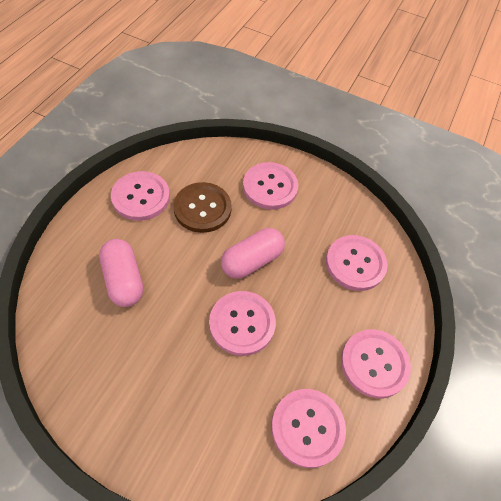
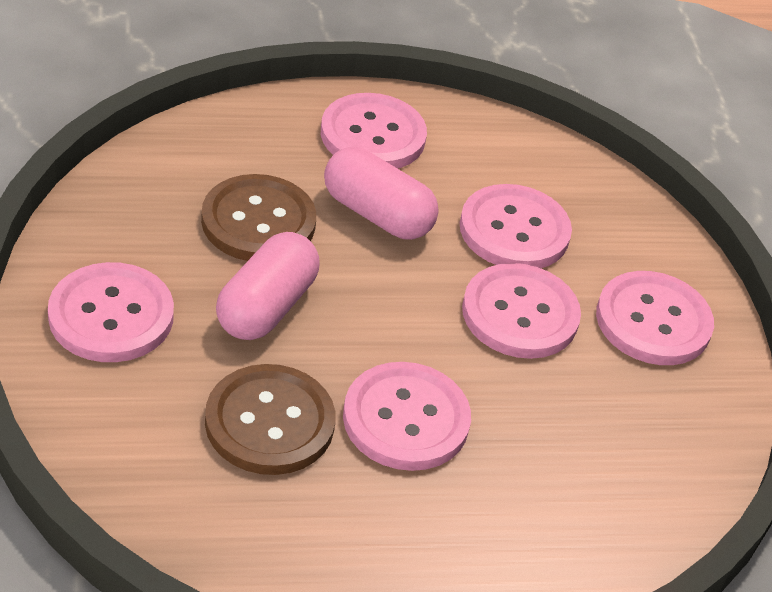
brown button: 1 -> 2

